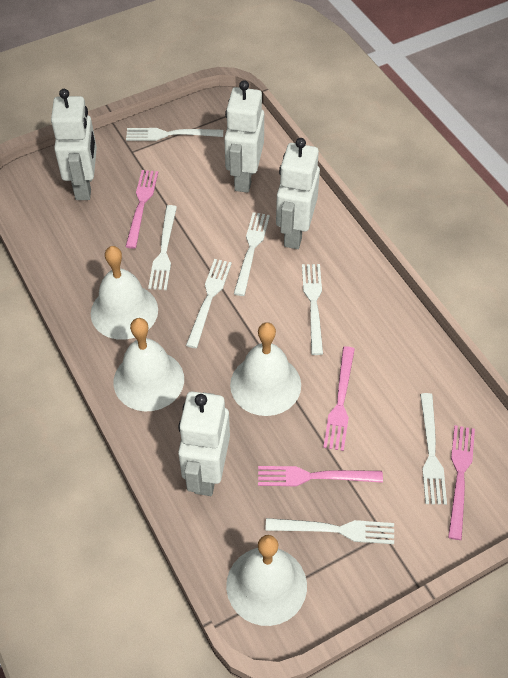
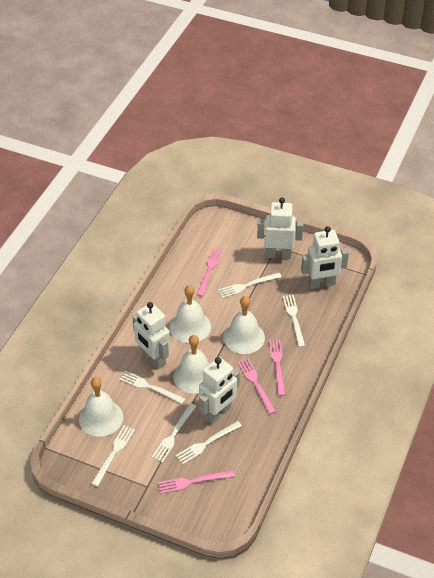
white fork: 7 -> 6

